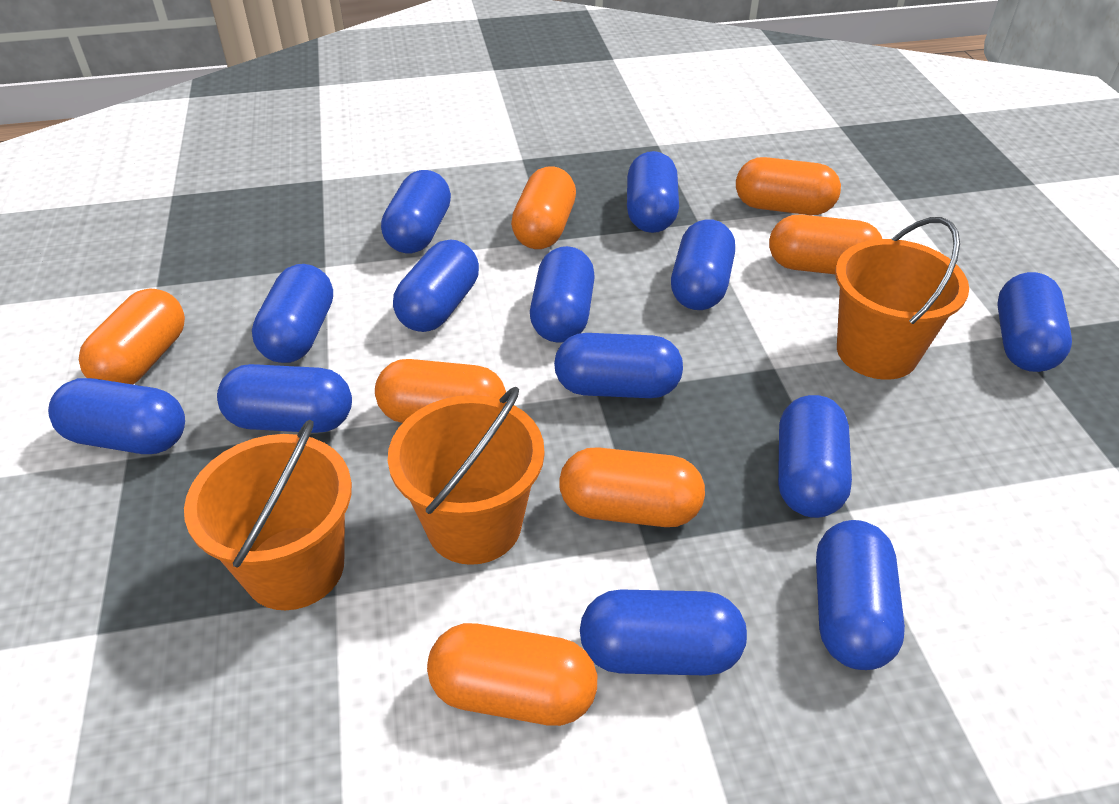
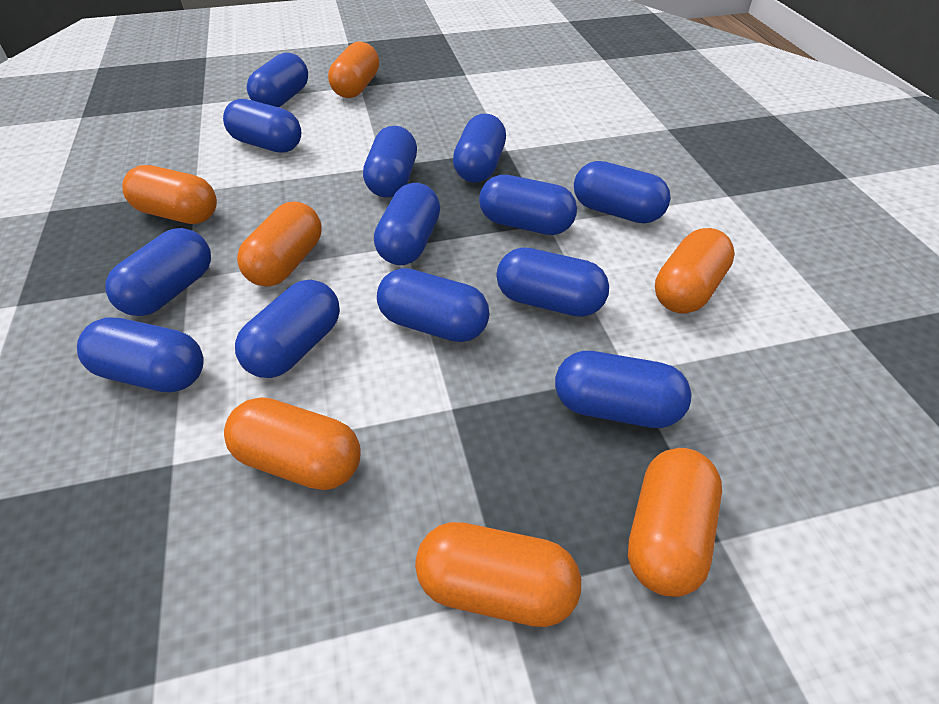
orange bucket: 3 -> 0

